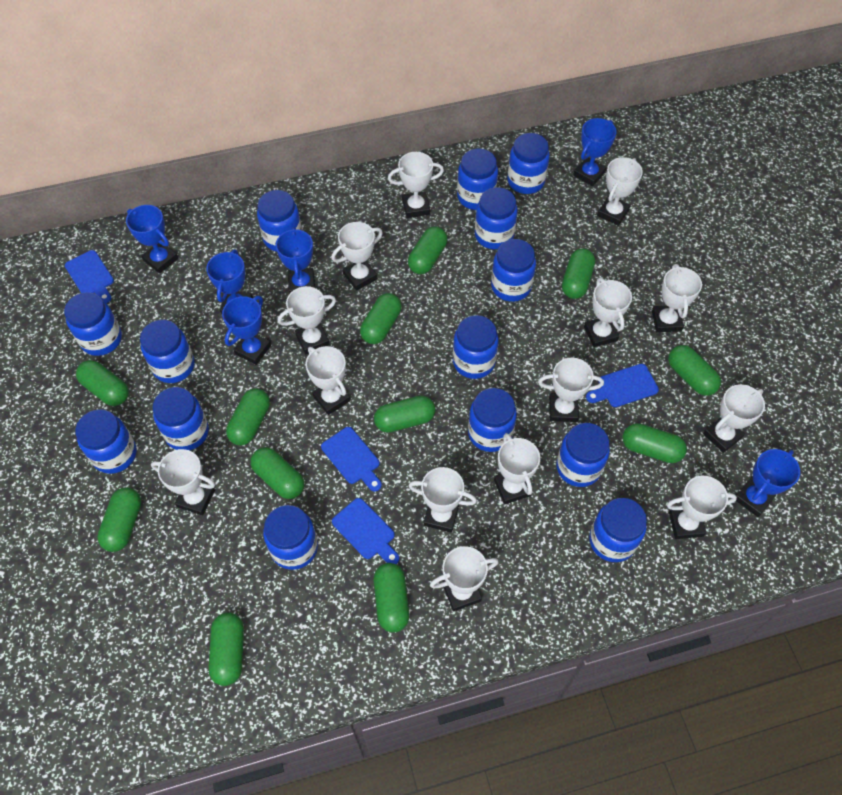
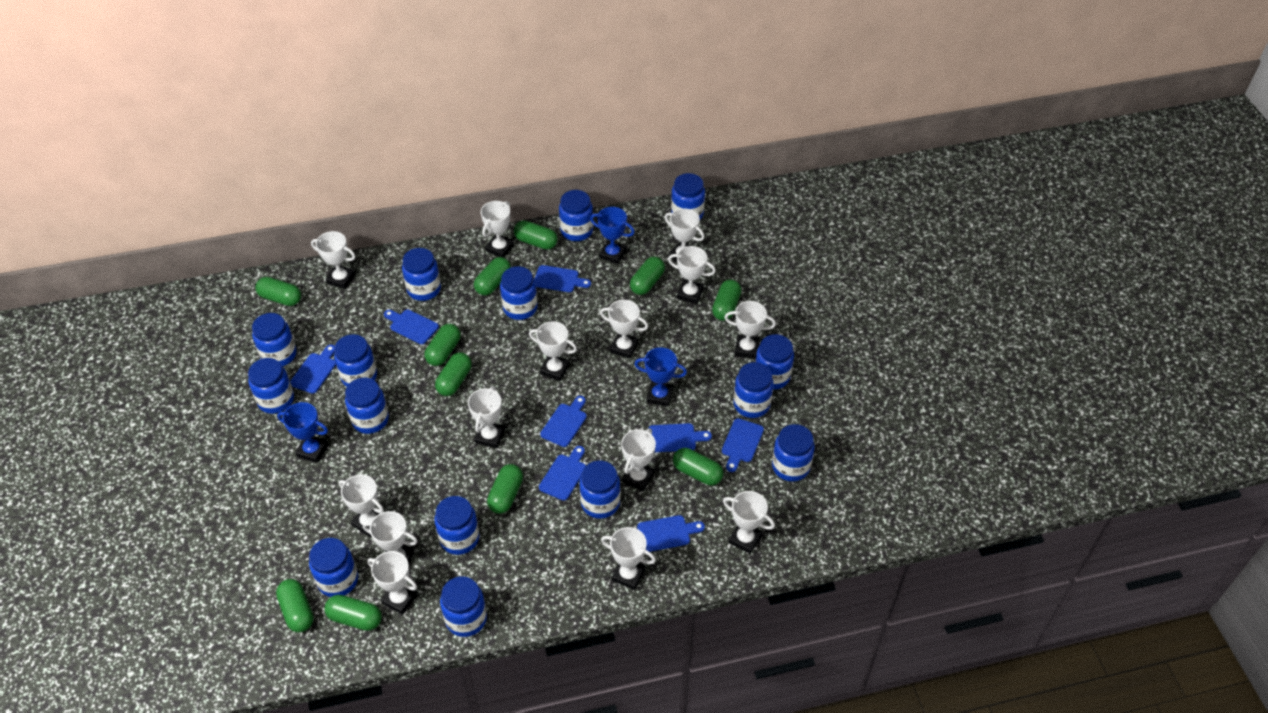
blue cutting board: 4 -> 8
blue jar: 14 -> 15
blue trophy: 6 -> 3
green capsule: 12 -> 11

